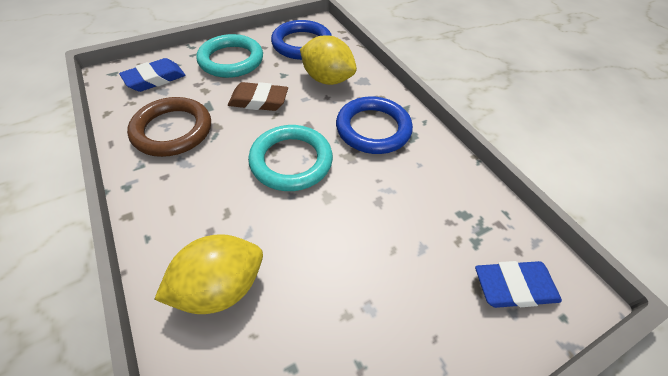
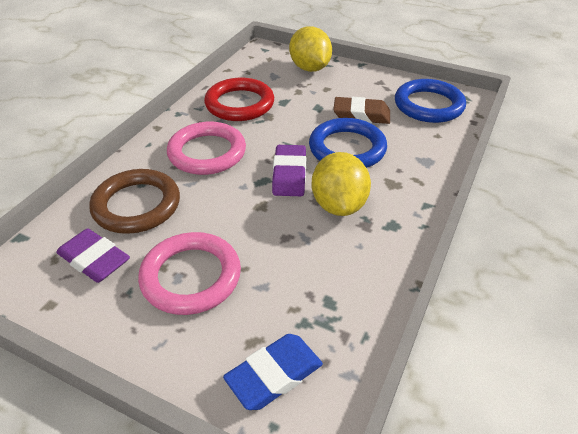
blue eraser: 2 -> 1
pink ring: 0 -> 2
purple eraser: 0 -> 2
red ring: 0 -> 1
turquoise ring: 2 -> 0

